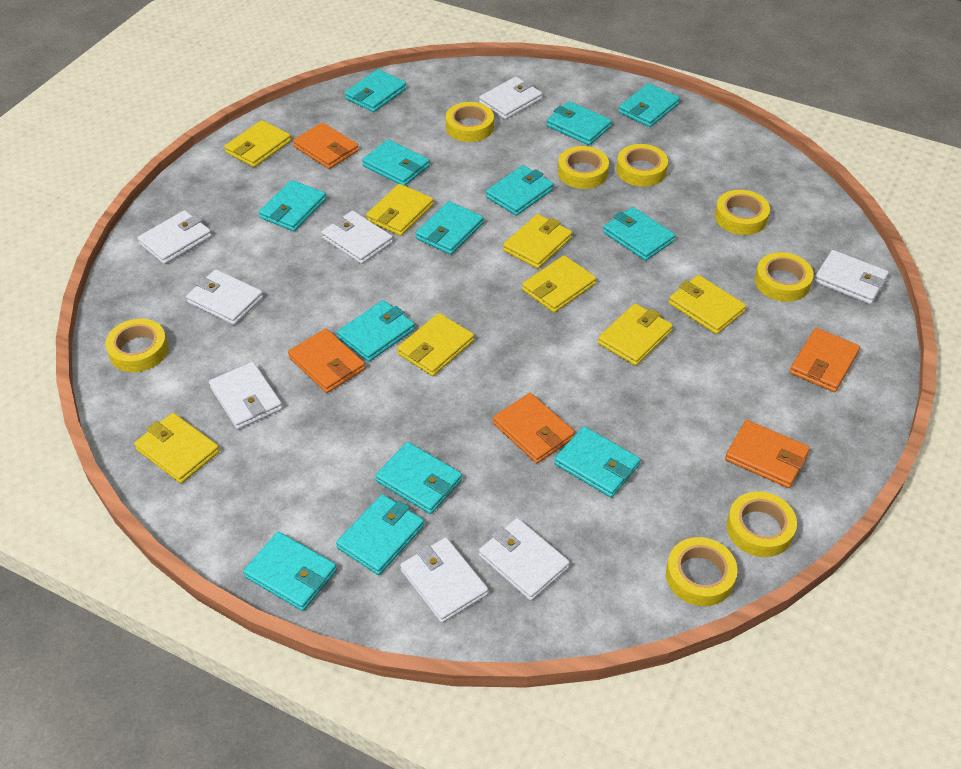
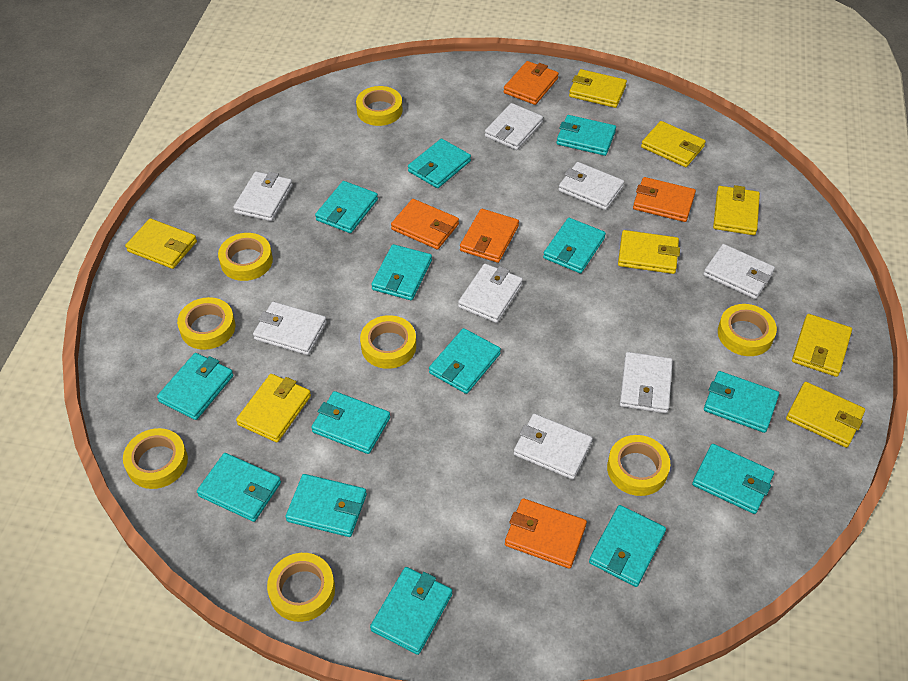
turquoise wallet: 13 -> 14

